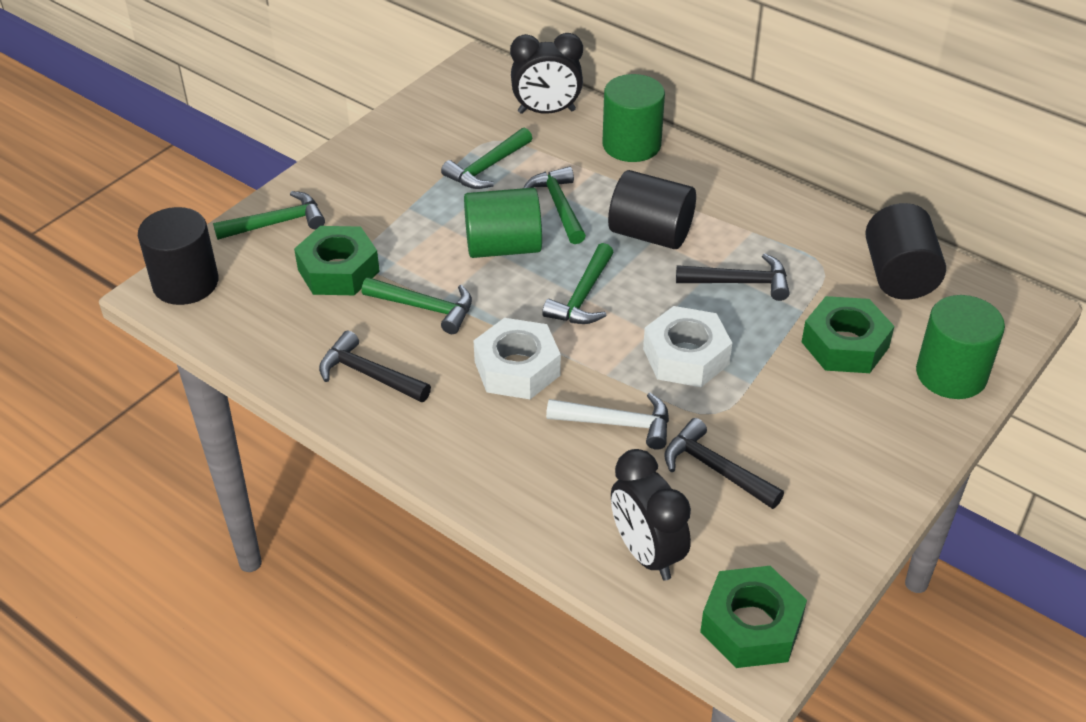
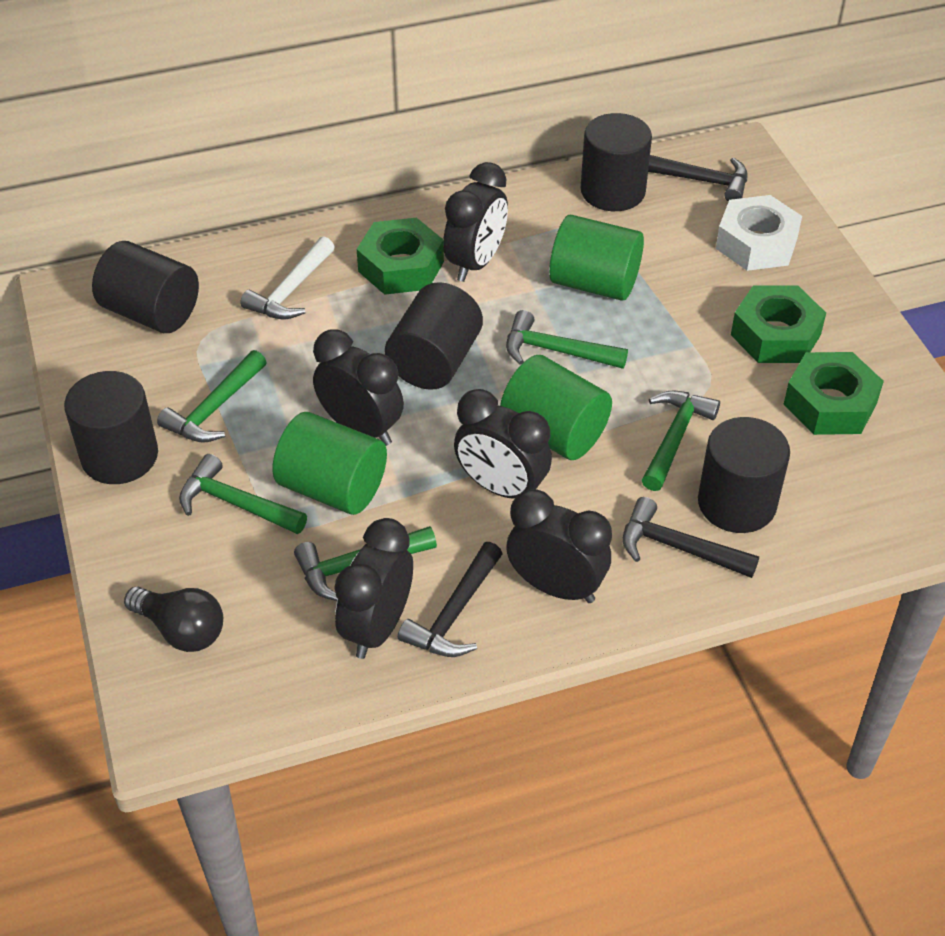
black clock: 2 -> 5
black cylinder: 3 -> 5
black light bulb: 0 -> 1
white nut: 2 -> 1

